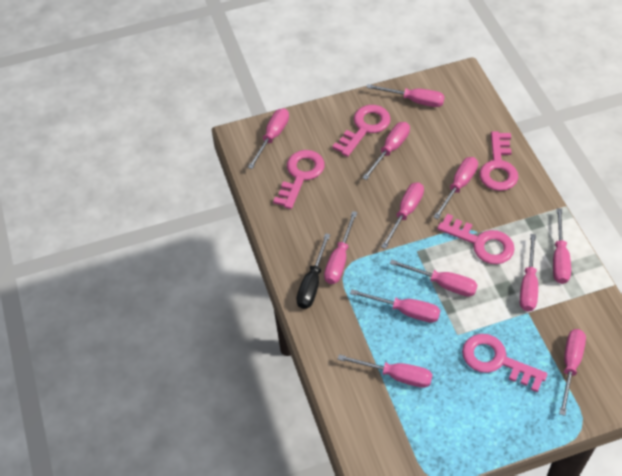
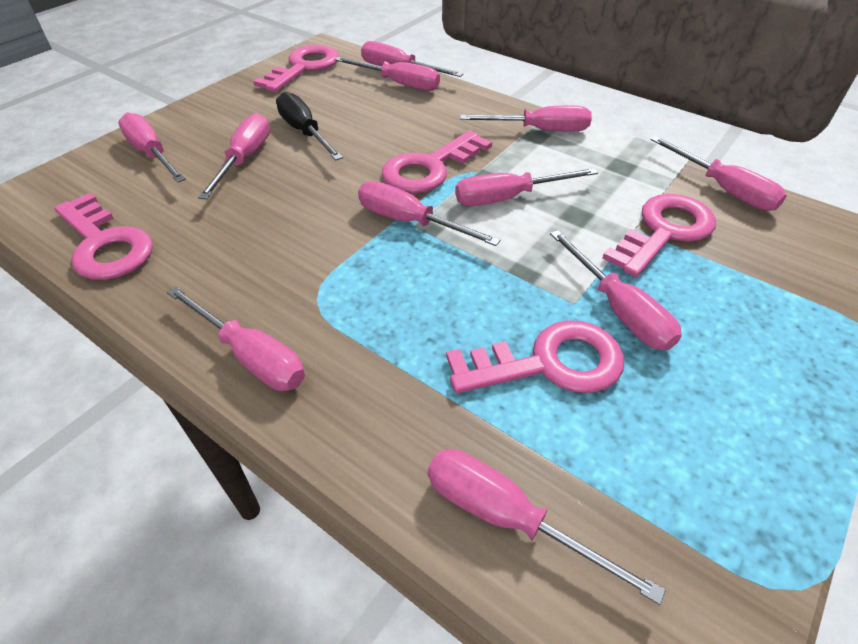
pink screwdriver: 12 -> 11

